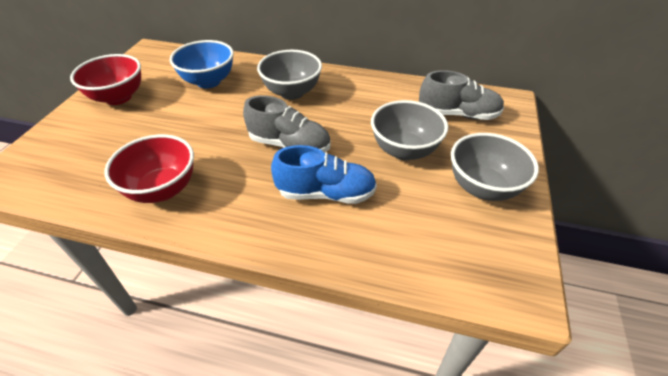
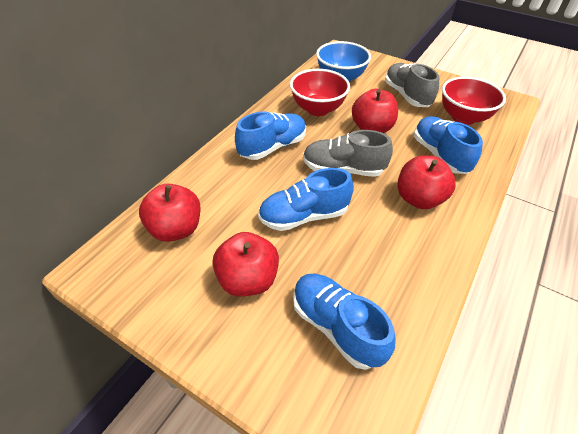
blue shoe: 1 -> 4
grey bowl: 3 -> 0
red apple: 0 -> 4

